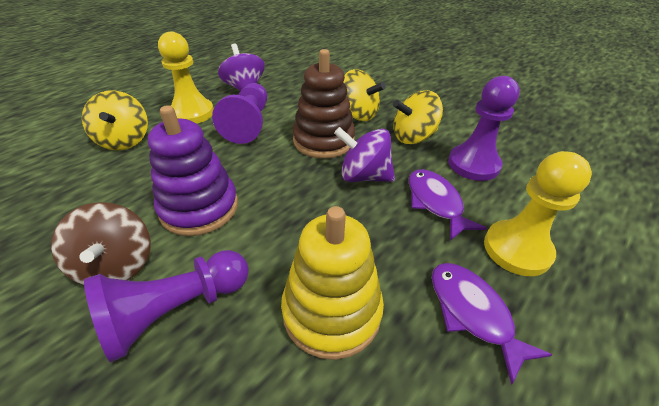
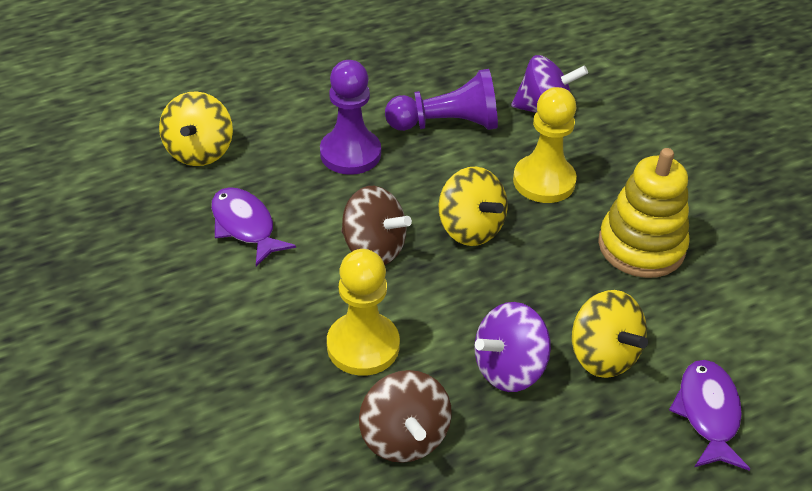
brown spinning top: 1 -> 2
brown stacking toy: 1 -> 0
purple pawn: 3 -> 2
purple stacking toy: 1 -> 0

